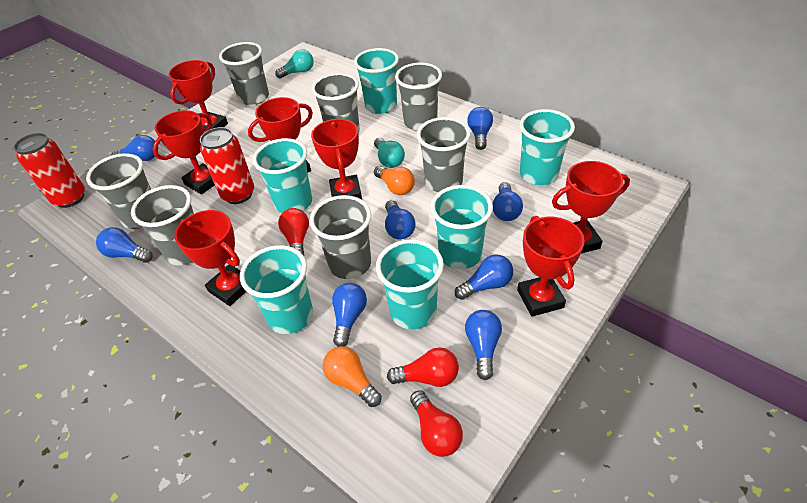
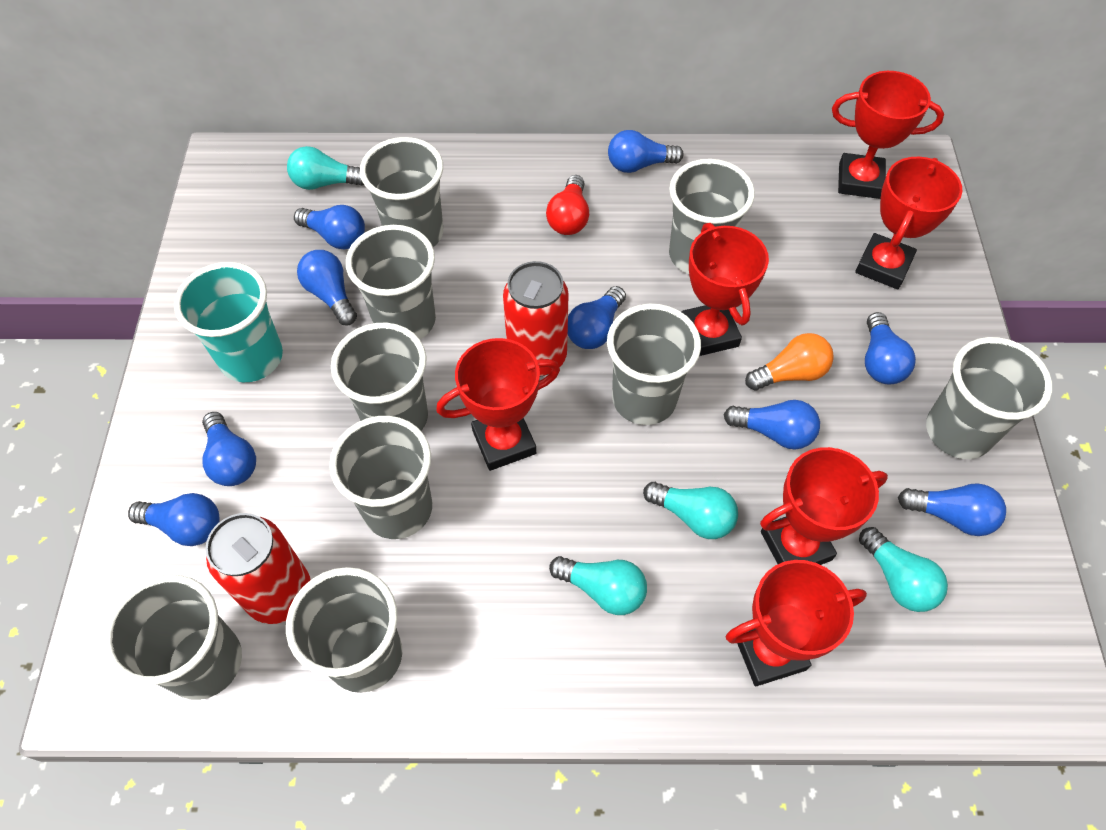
blue light bulb: 8 -> 9
grey cup: 7 -> 9
orange light bulb: 2 -> 1
red light bulb: 3 -> 1
red trophy: 7 -> 6
turquoise cup: 6 -> 1
turquoise light bulb: 2 -> 4

